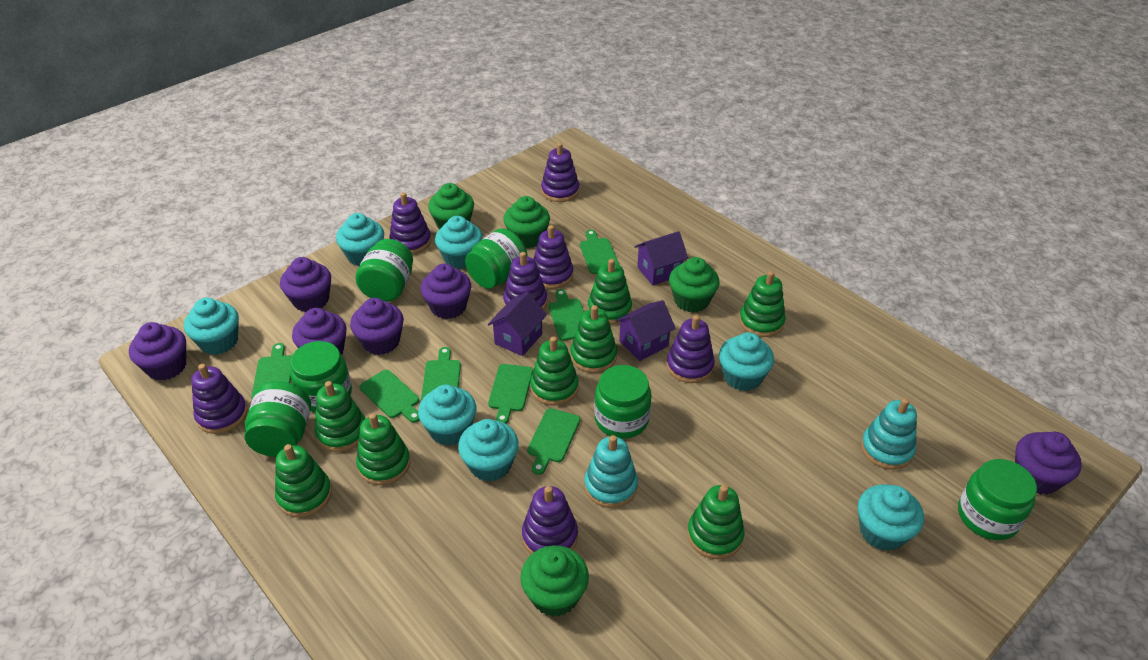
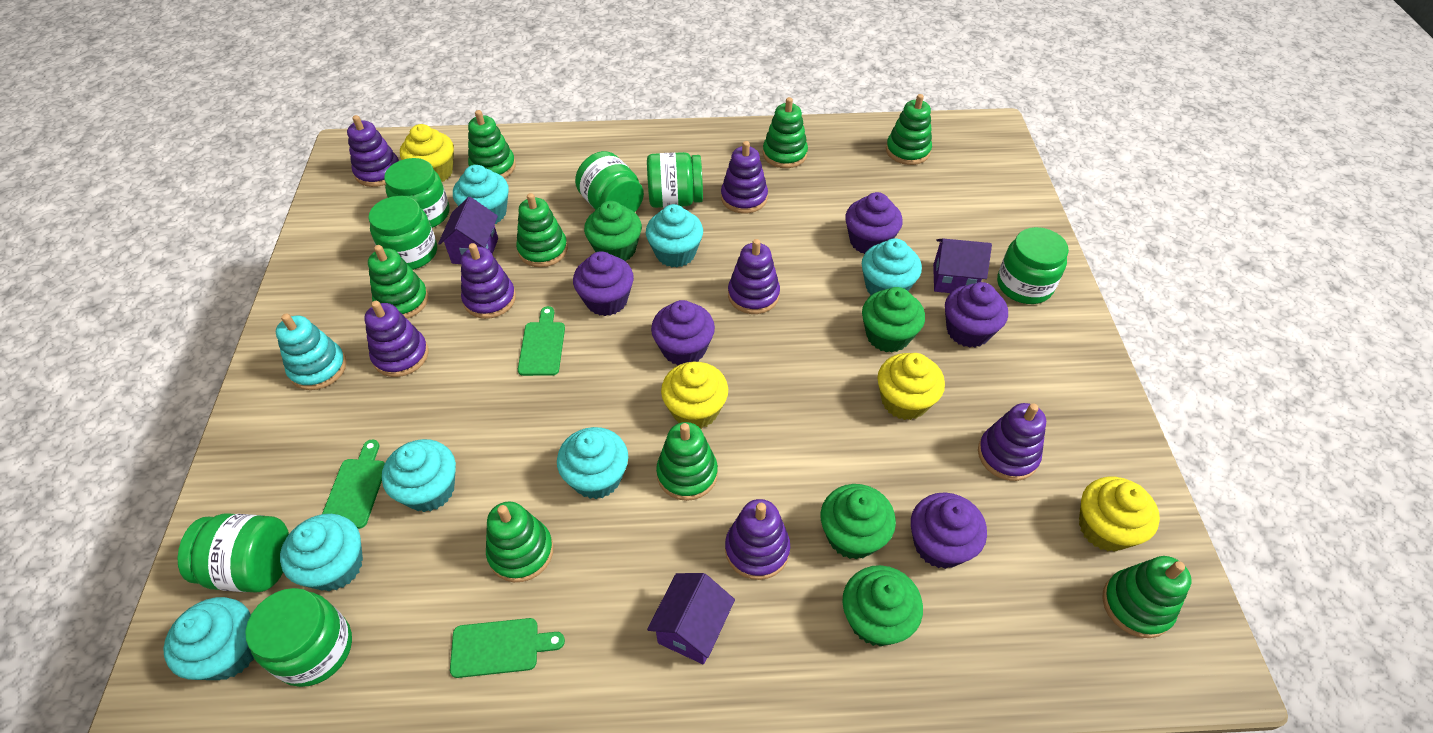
green cutting board: 7 -> 3
green jar: 6 -> 7
purple cupcake: 6 -> 5
turquoise stacking toy: 2 -> 1
yellow cupcake: 0 -> 4

